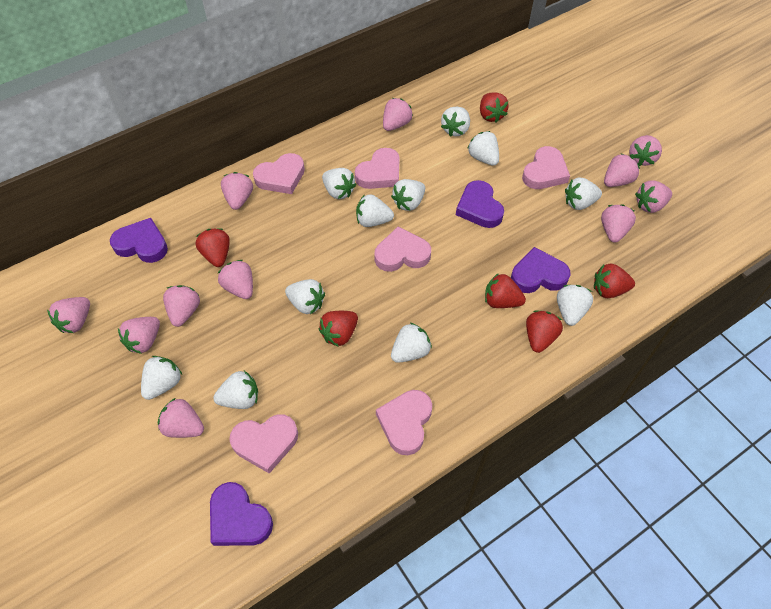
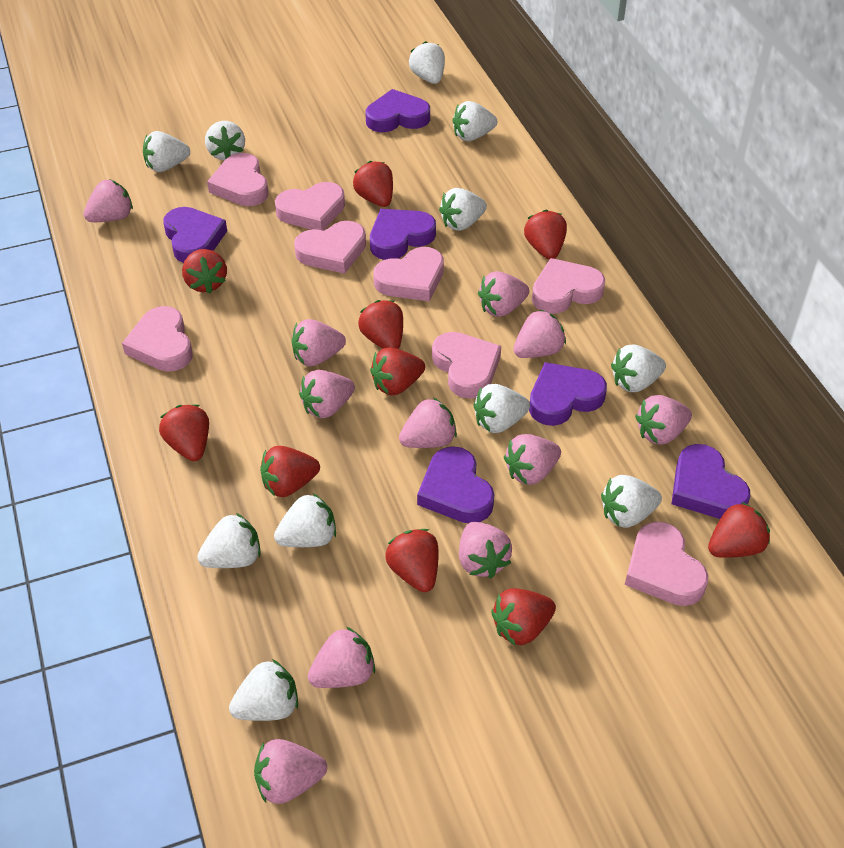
pink heart: 6 -> 8
purple heart: 4 -> 6
red strawberry: 6 -> 10

